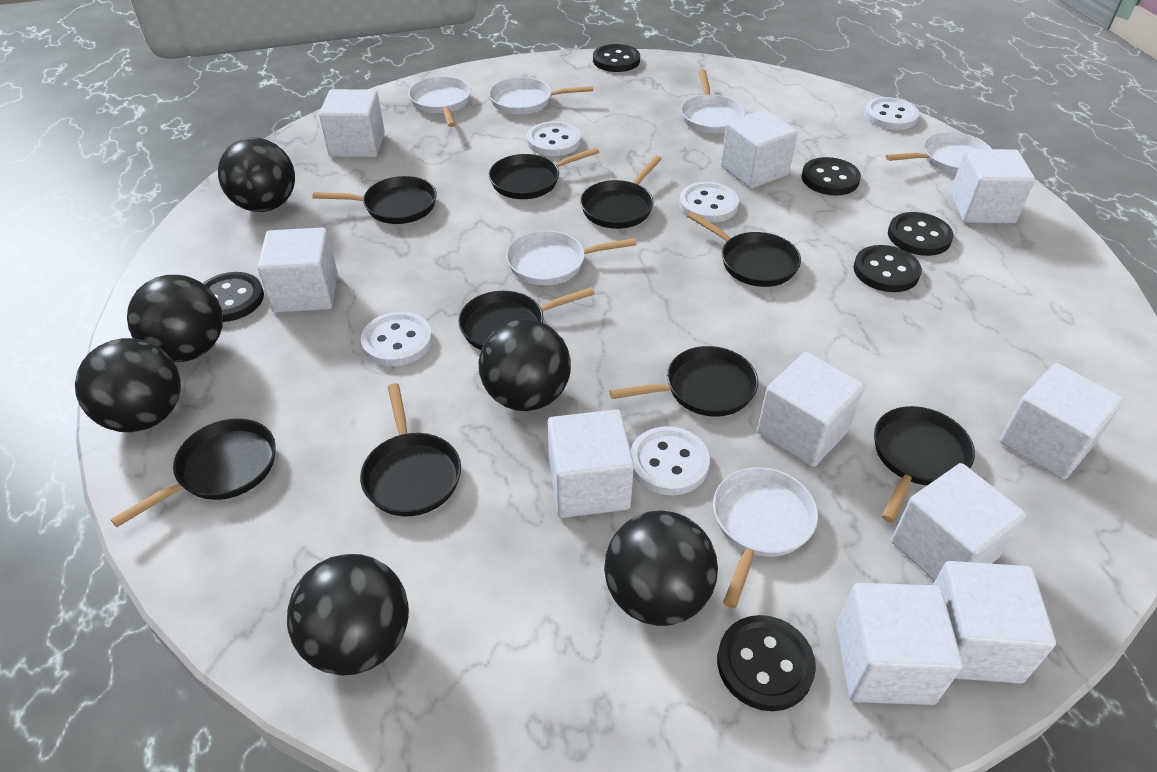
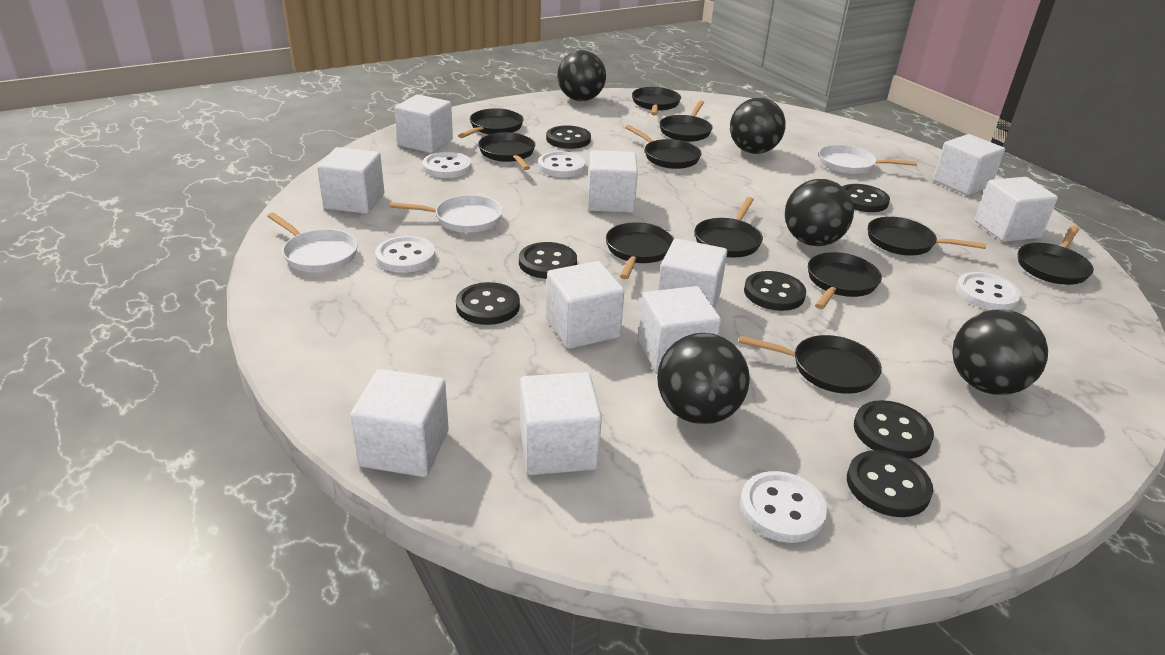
black ball: 6 -> 5
black button: 6 -> 7
black pan: 9 -> 11
white pan: 6 -> 3

